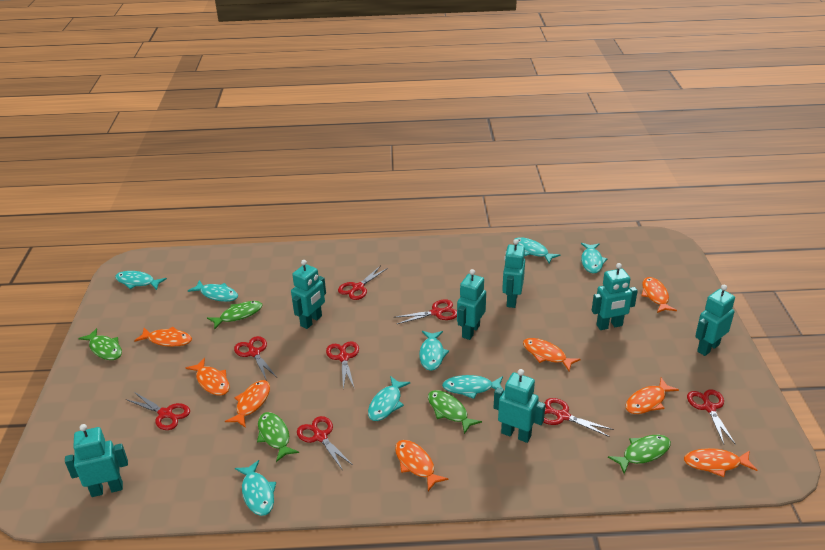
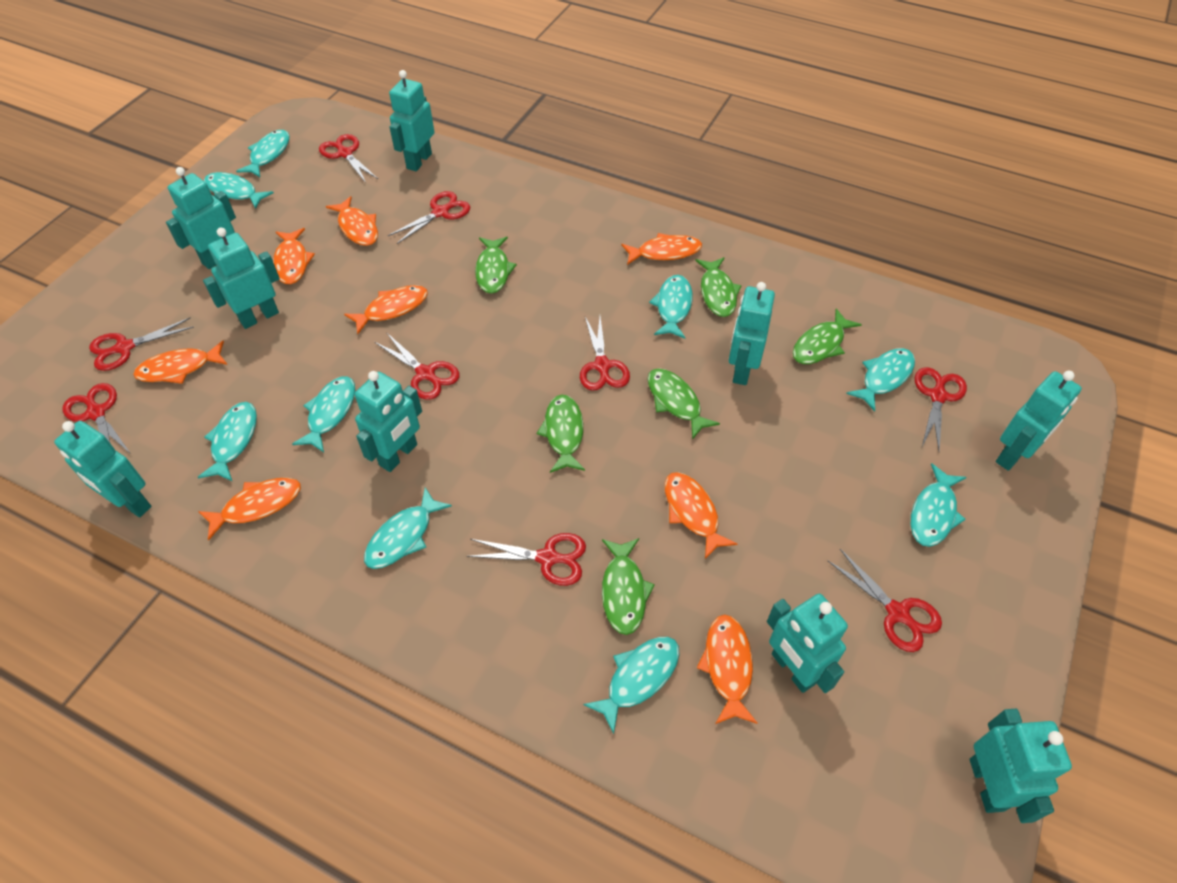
green fish: 5 -> 6
red scissors: 8 -> 9
turquoise fish: 8 -> 9
turquoise robot: 7 -> 9

